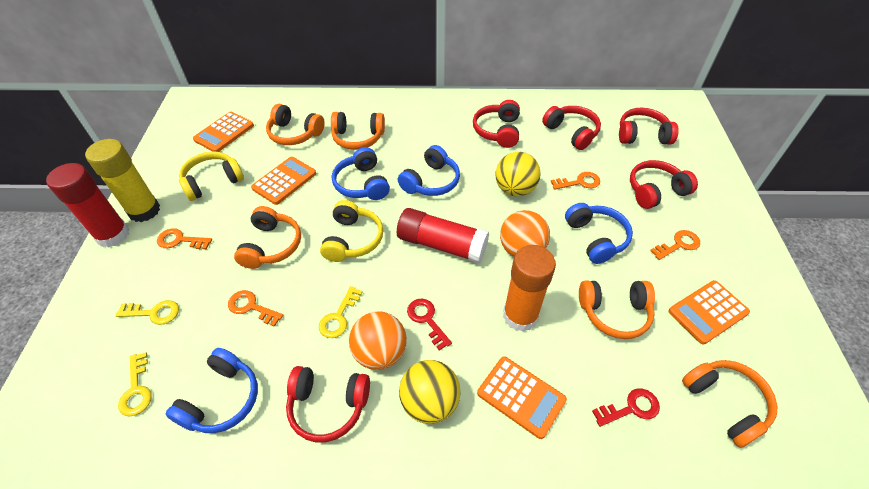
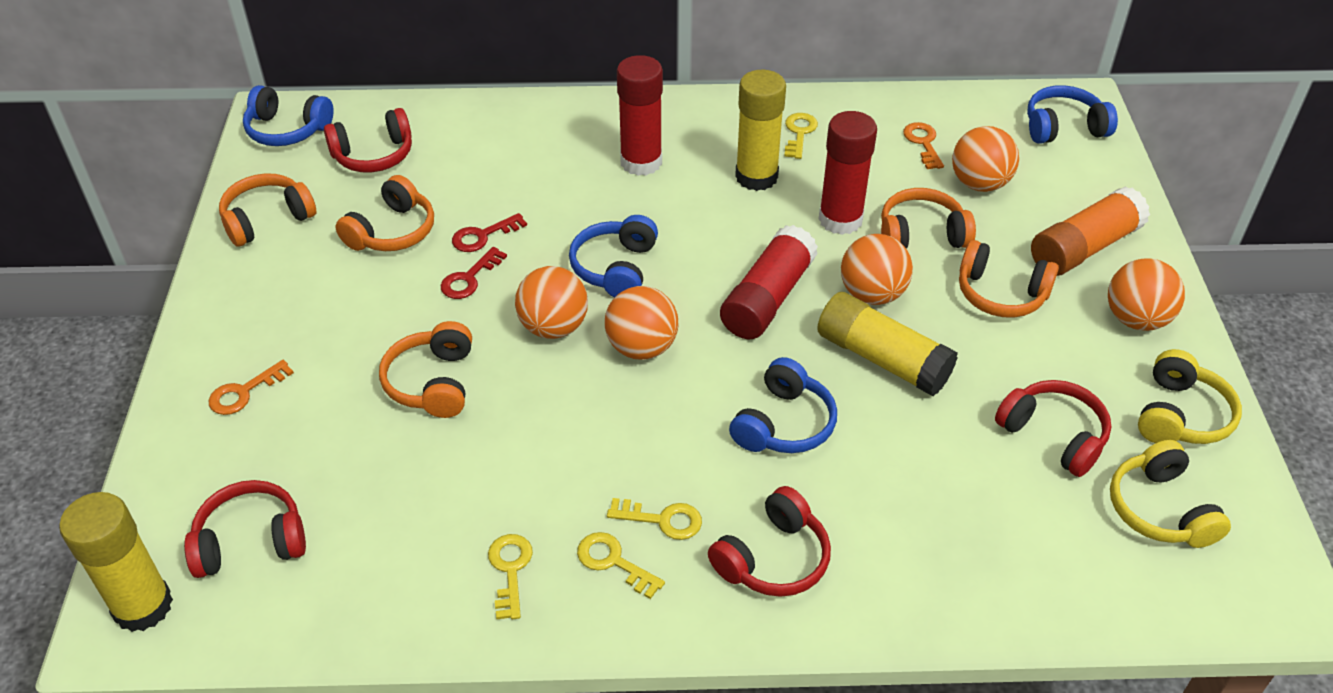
orange ball: 2 -> 5
orange calculator: 4 -> 0
orange key: 4 -> 2
red glue stick: 2 -> 3
red headphones: 5 -> 4
yellow ball: 2 -> 0
yellow glue stick: 1 -> 3
yellow key: 3 -> 4

